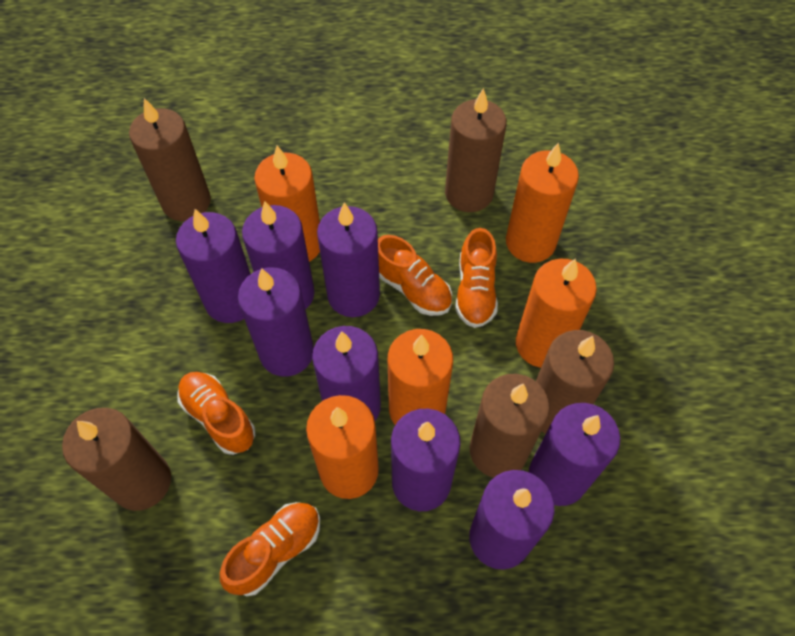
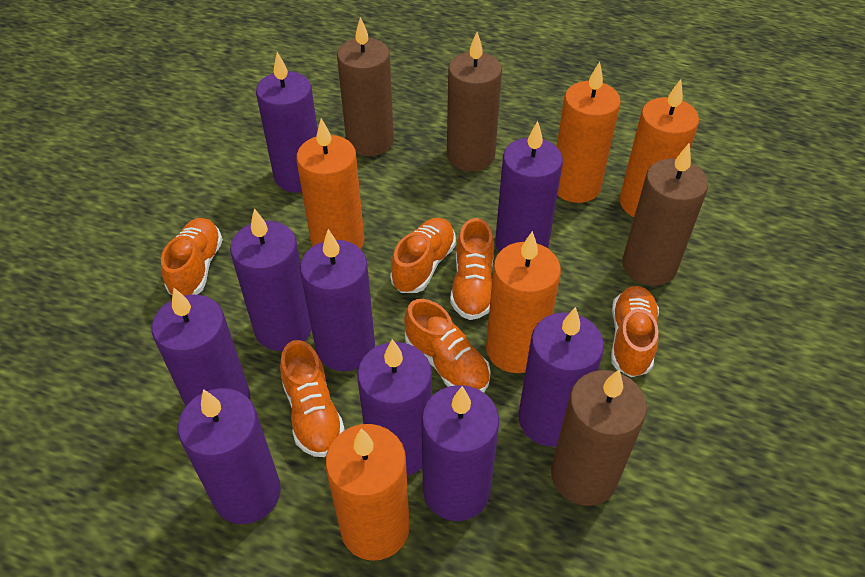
brown candle: 5 -> 4
orange shoe: 4 -> 6
purple candle: 8 -> 9

